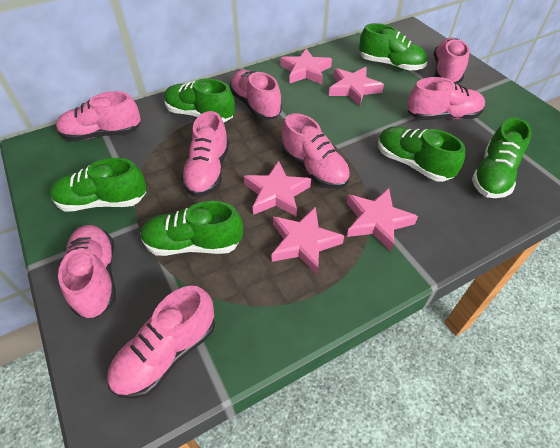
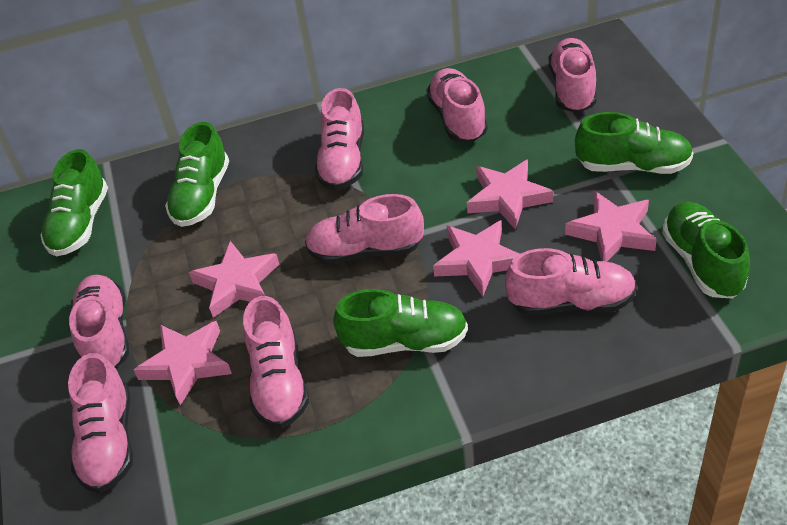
green shoe: 6 -> 5

